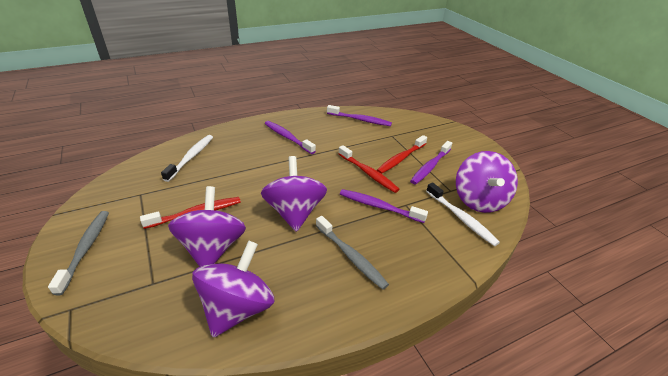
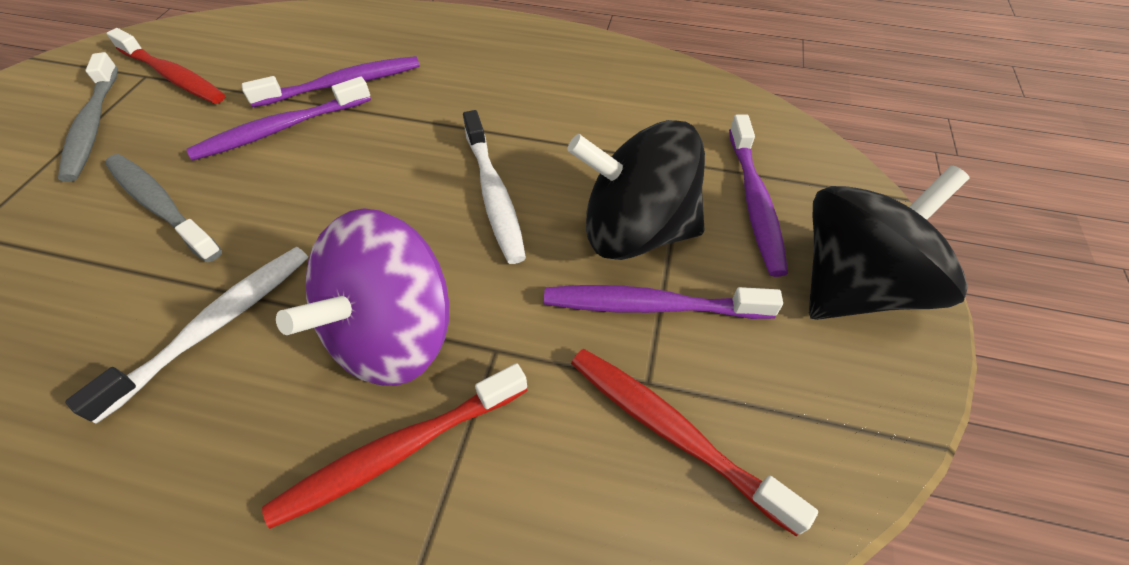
black spinning top: 0 -> 2
purple spinning top: 4 -> 1

